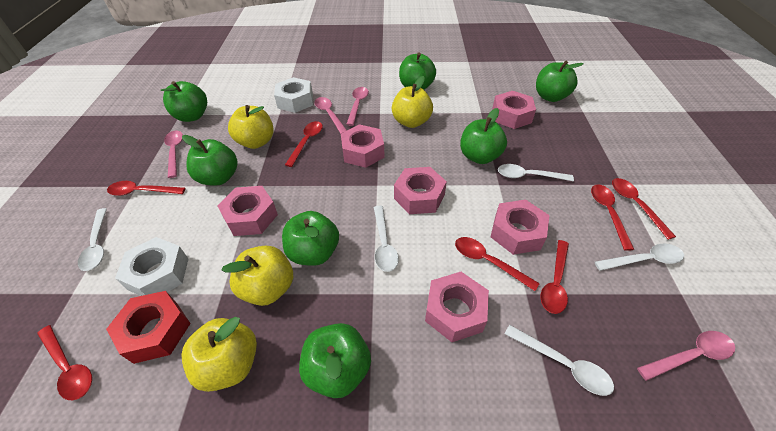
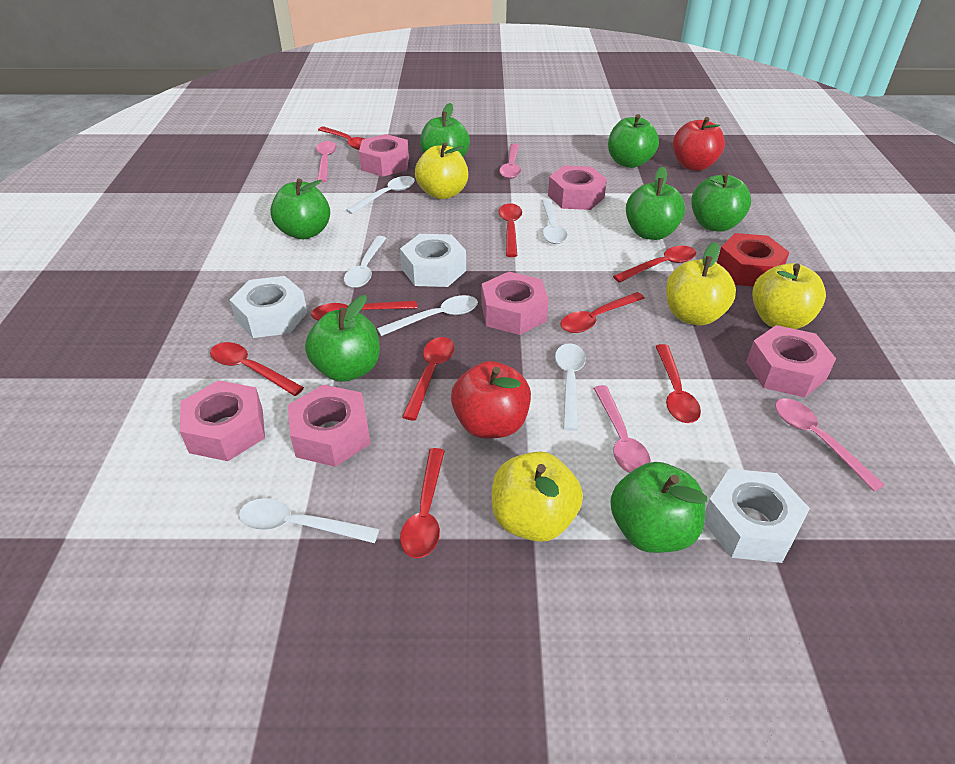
red apple: 0 -> 2
red spoon: 7 -> 9
white nut: 2 -> 3
white spoon: 5 -> 6

